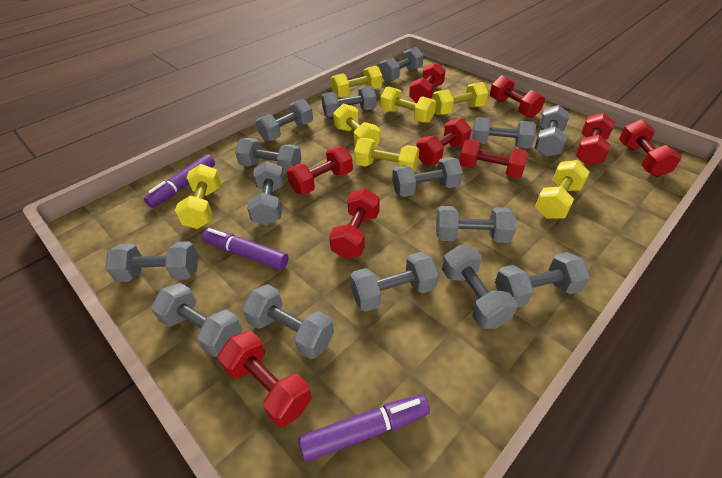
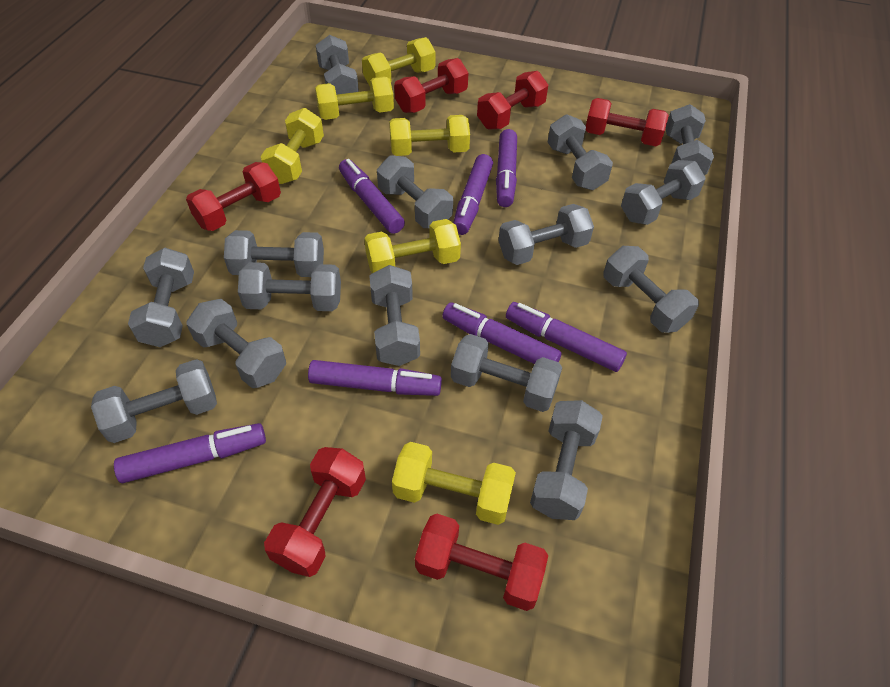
purple marker: 3 -> 7
red dumbbell: 9 -> 6
yellow dumbbell: 7 -> 6

